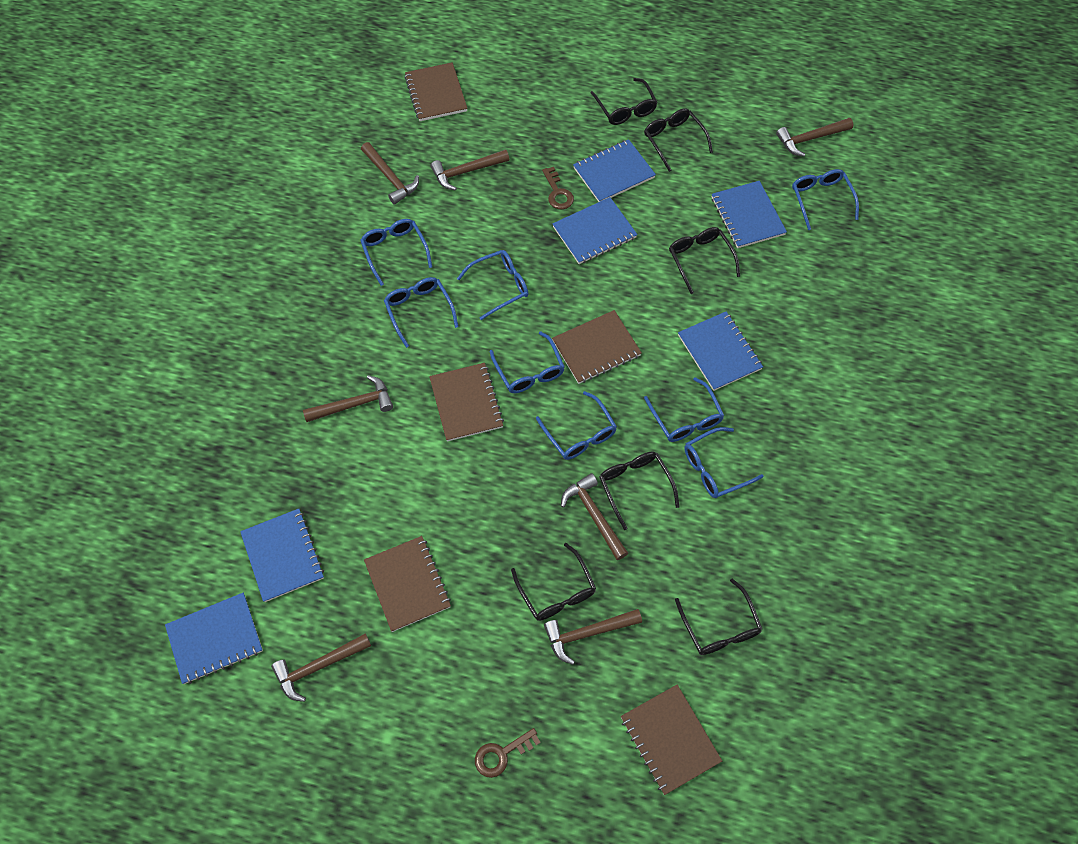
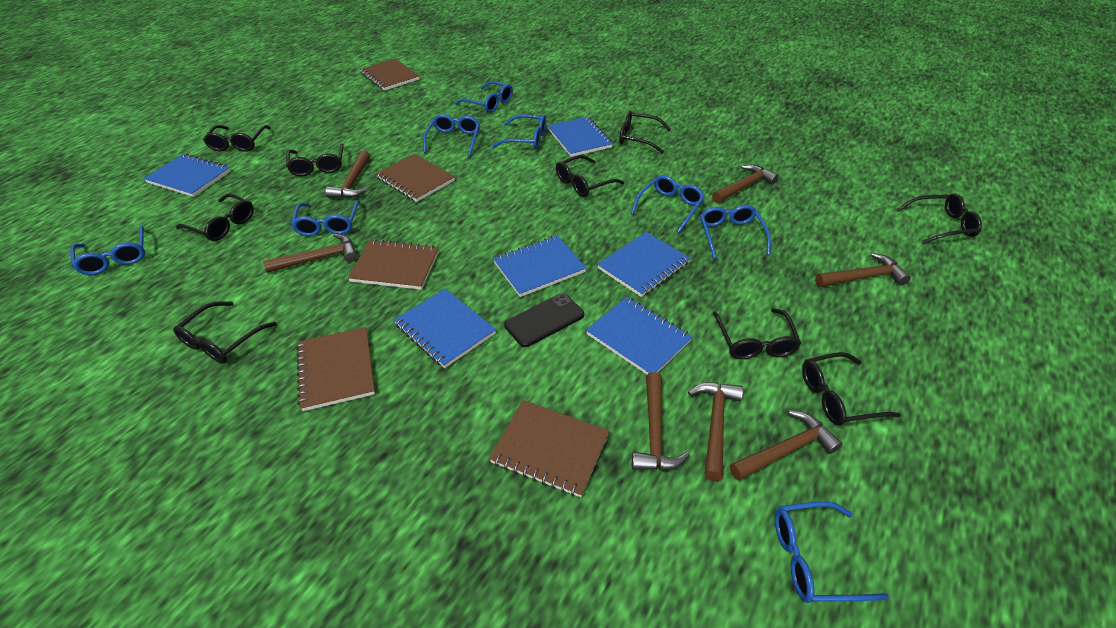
black glasses: 6 -> 9
black phone: 0 -> 1
brown key: 2 -> 0

